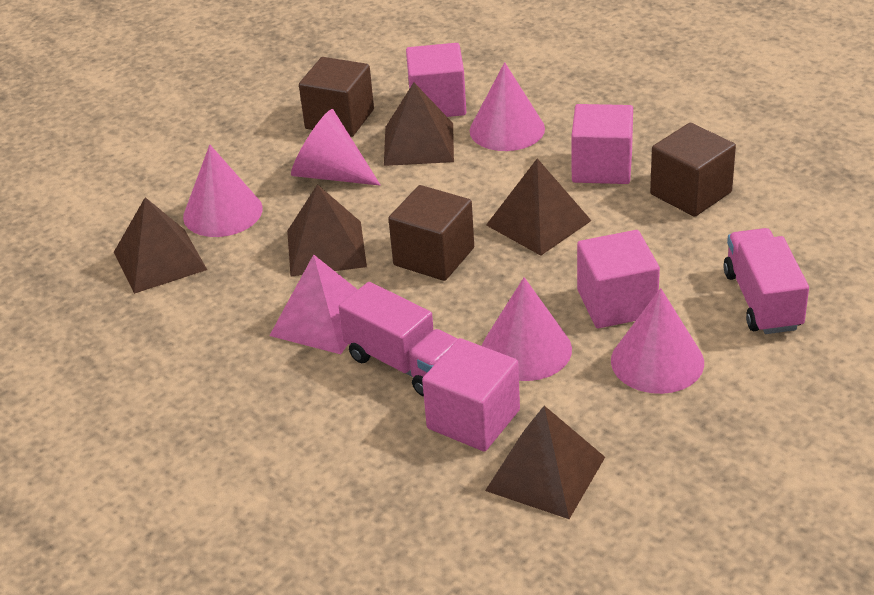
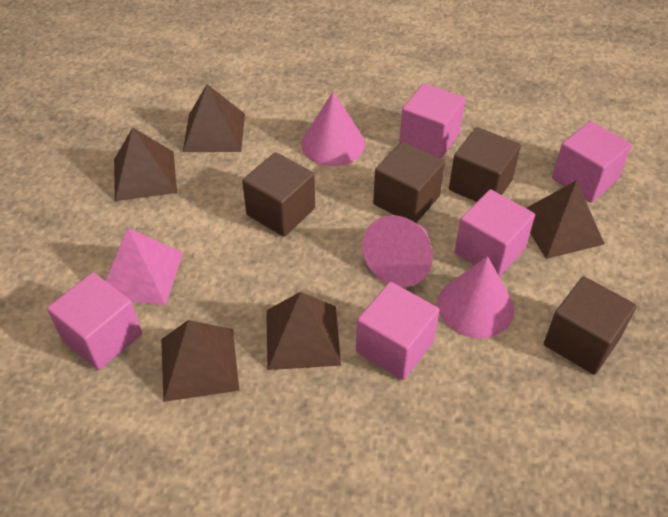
brown cube: 3 -> 4
pink cone: 5 -> 3
pink cube: 4 -> 5
pink truck: 2 -> 0

